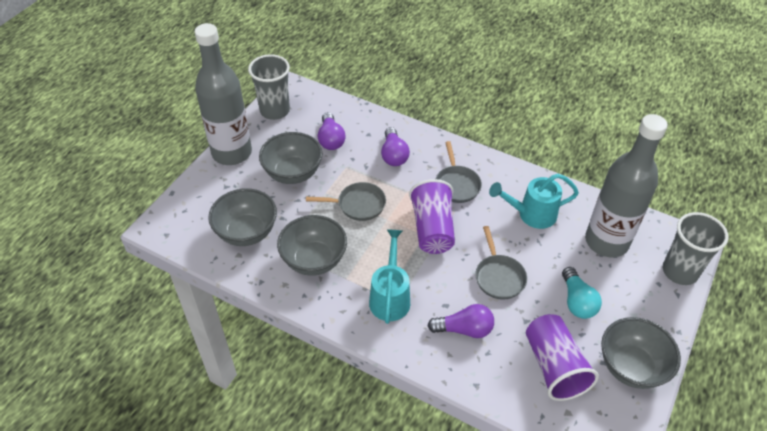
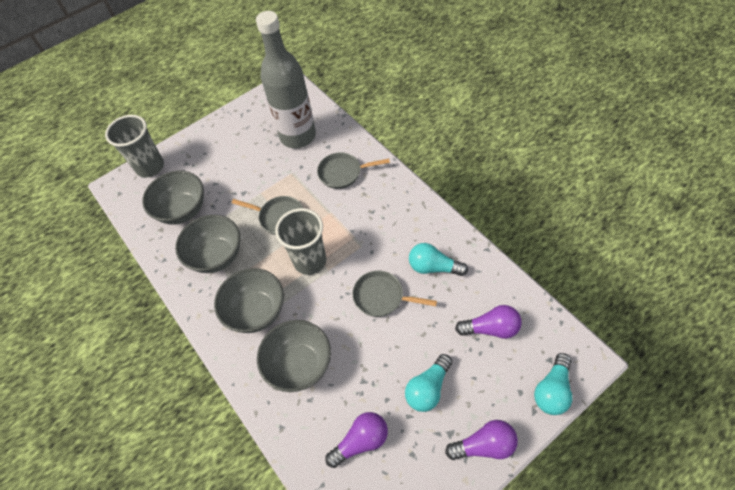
grey bottle: 2 -> 1
purple cup: 2 -> 0
turquoise light bulb: 1 -> 3
turquoise watering can: 2 -> 0

